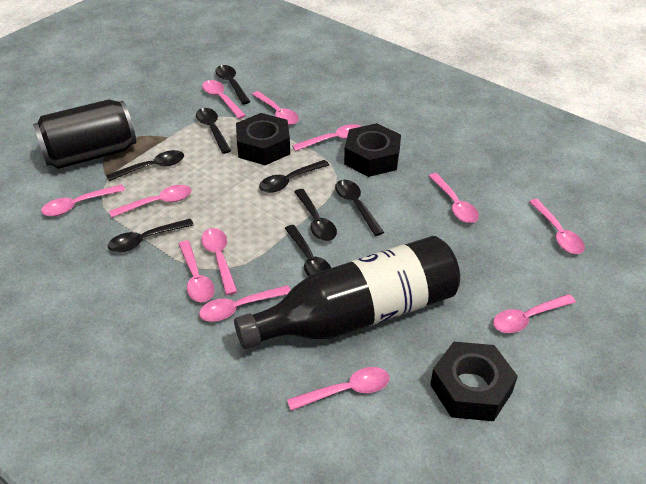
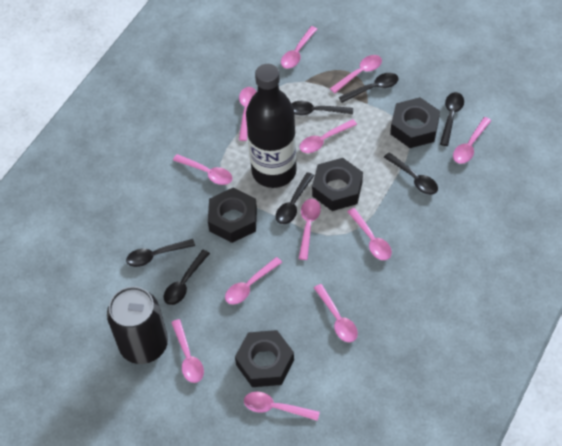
black nut: 3 -> 4
black spoon: 8 -> 7

